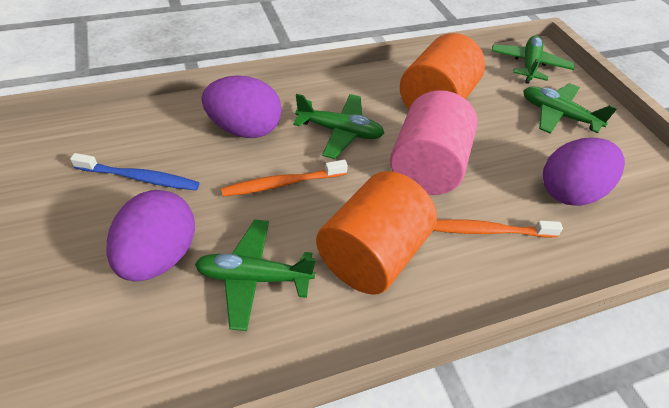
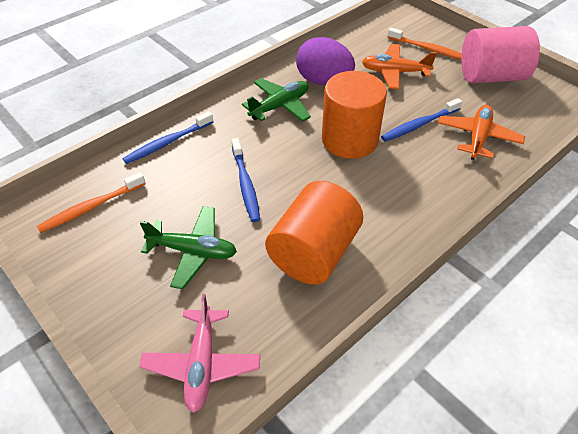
blue toothbrush: 1 -> 3
green plane: 4 -> 2
orange plane: 0 -> 2
pink plane: 0 -> 1
purple egg: 3 -> 1

